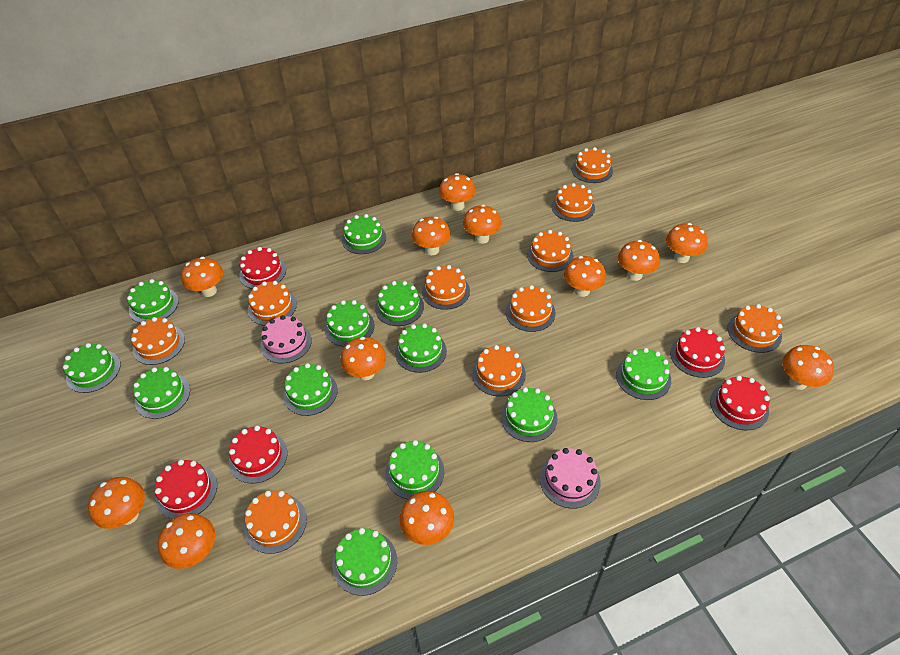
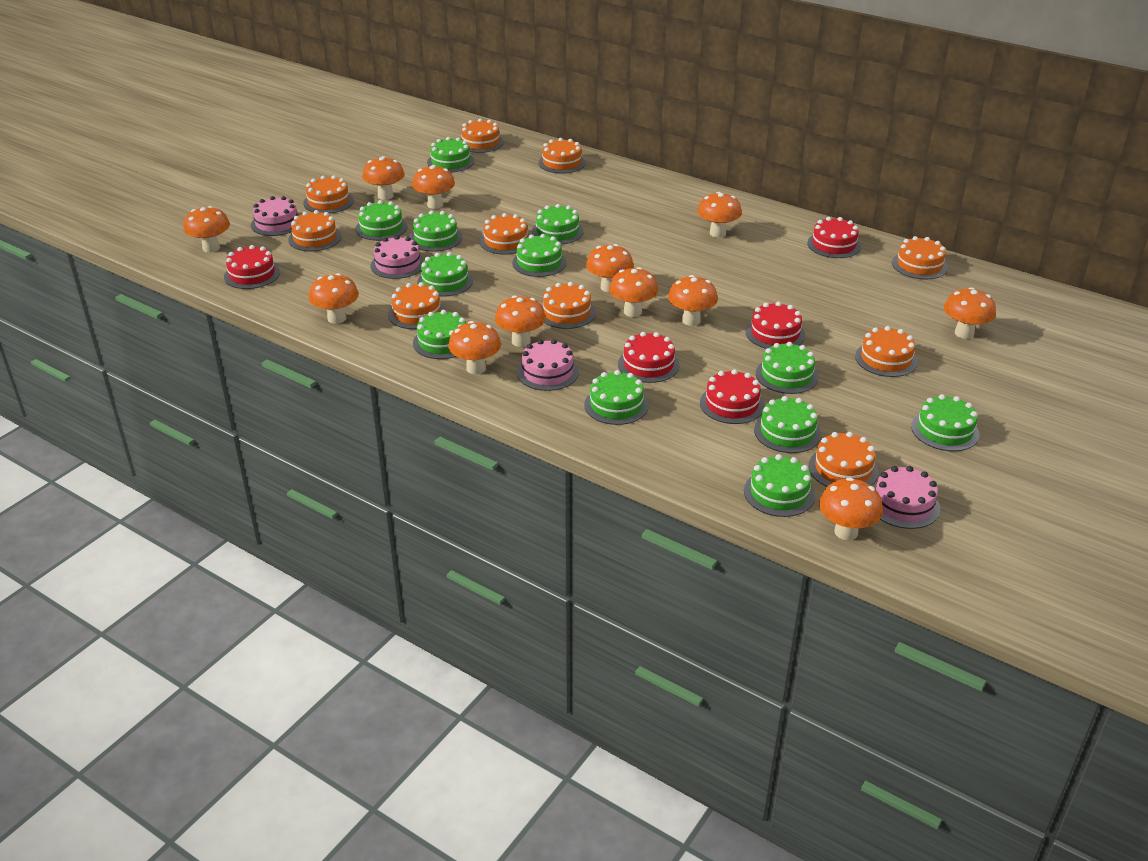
pink cake: 2 -> 4

